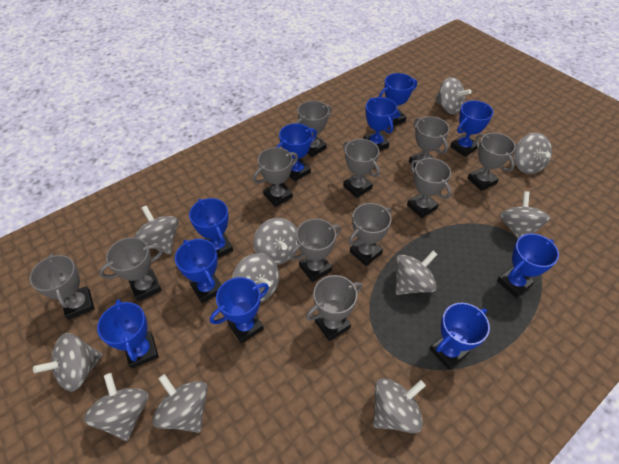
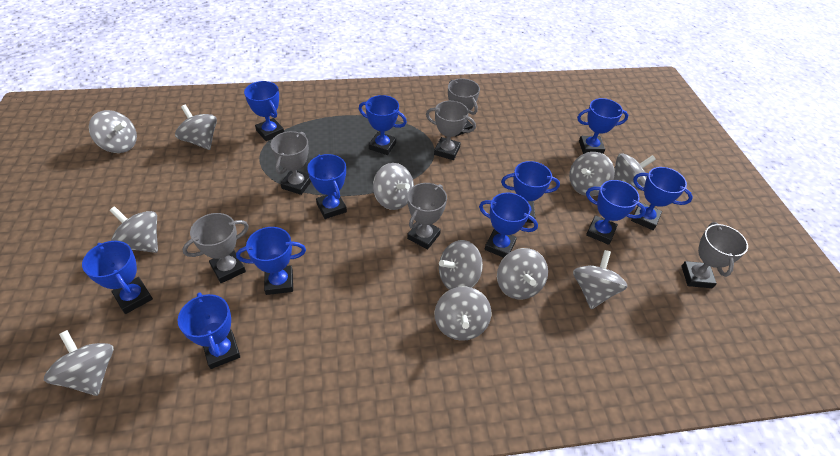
blue trophy: 10 -> 11
grey trophy: 11 -> 6

